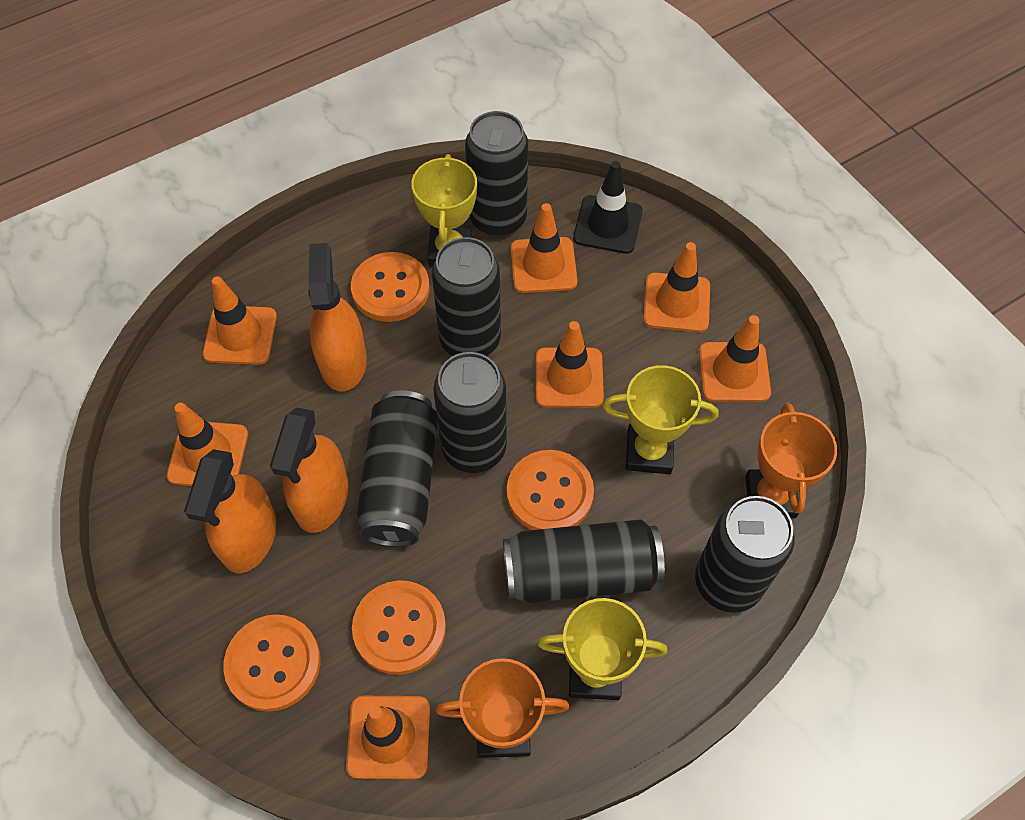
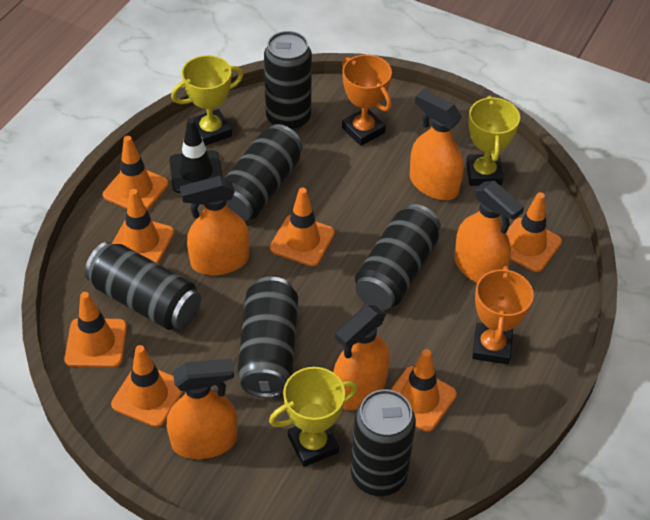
orange button: 4 -> 0
orange spray bottle: 3 -> 5

